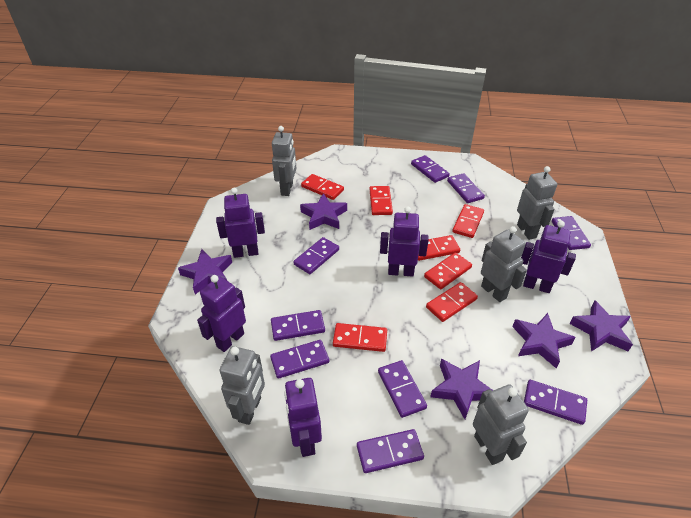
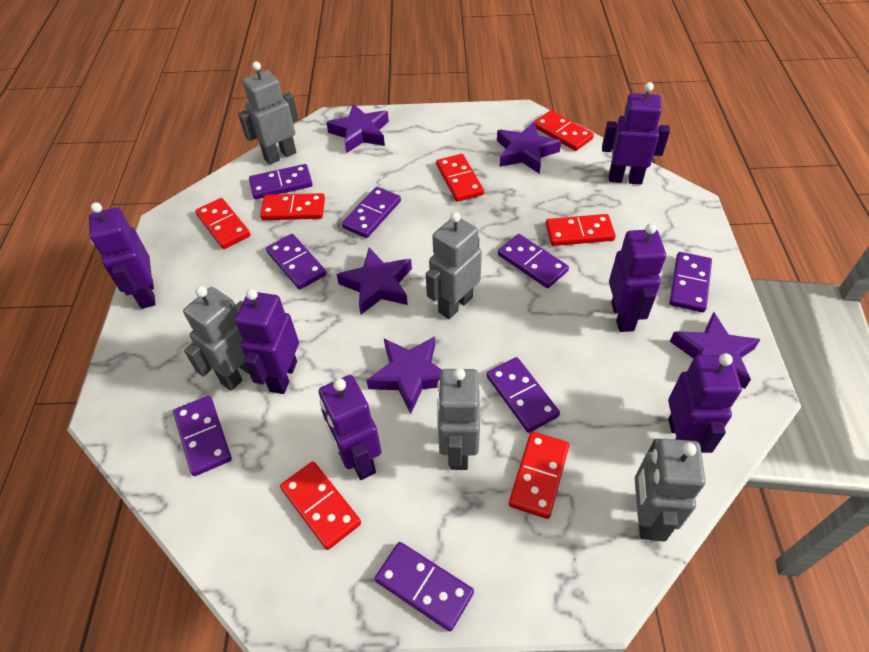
purple domino: 9 -> 8
purple robot: 5 -> 6

